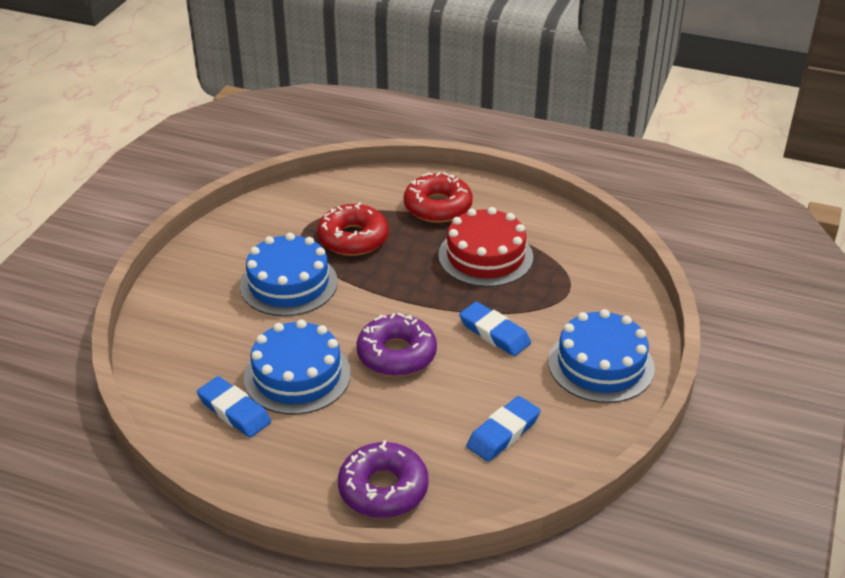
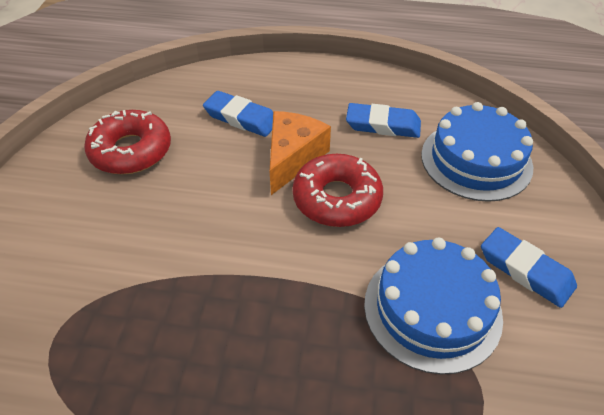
blue cake: 3 -> 2
orange cheese: 0 -> 1
purple donut: 2 -> 0
red cake: 1 -> 0

